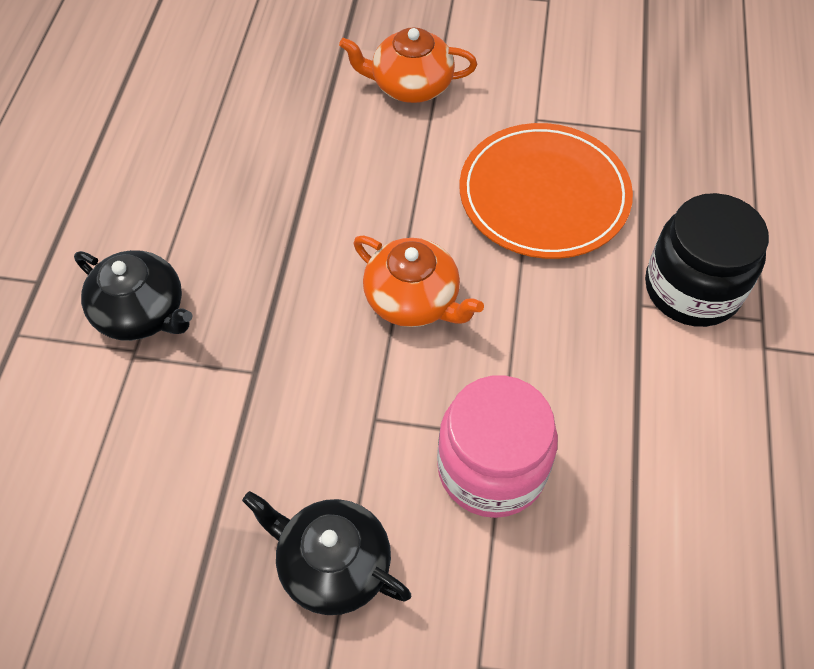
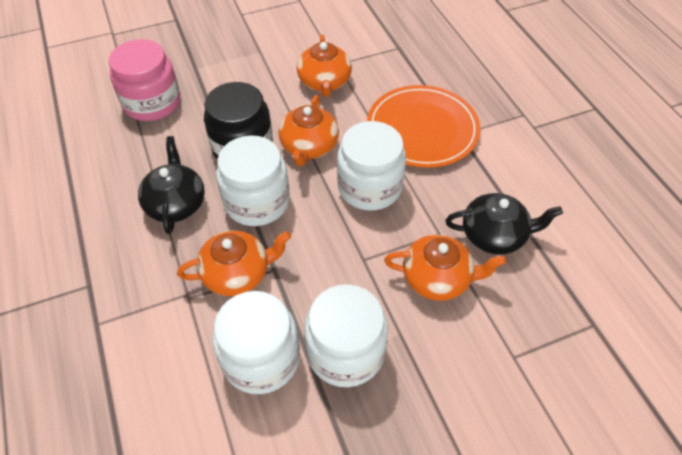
orange teapot: 2 -> 4
white jar: 0 -> 4

